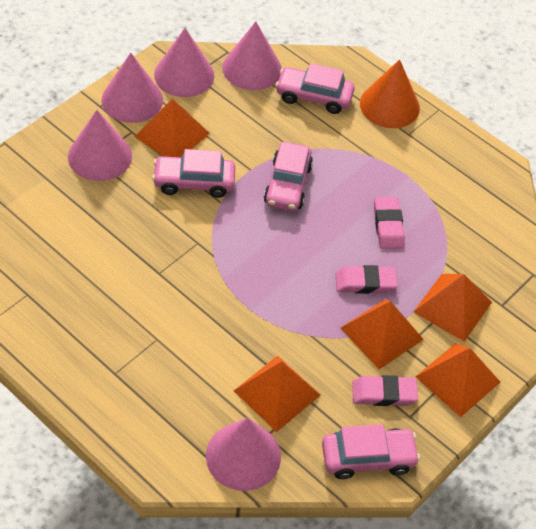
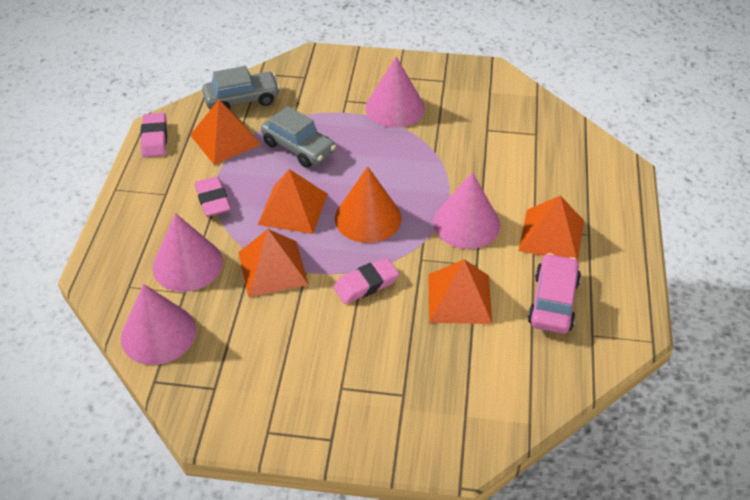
grey car: 0 -> 2
pink car: 4 -> 1
pink cone: 5 -> 4

